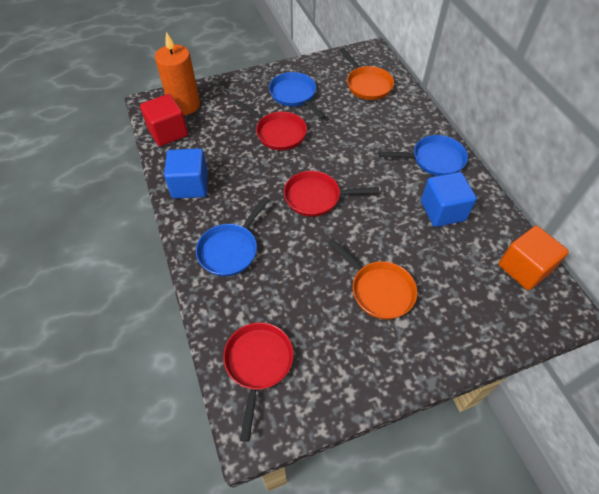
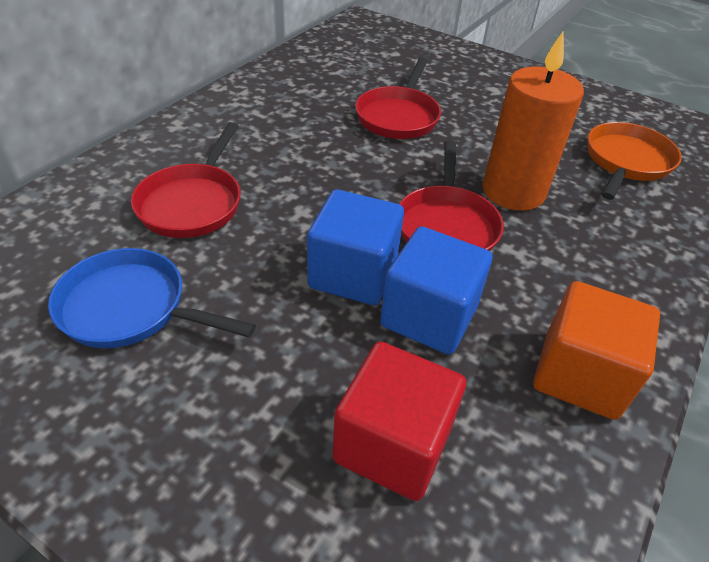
blue pan: 3 -> 1
orange pan: 2 -> 1

